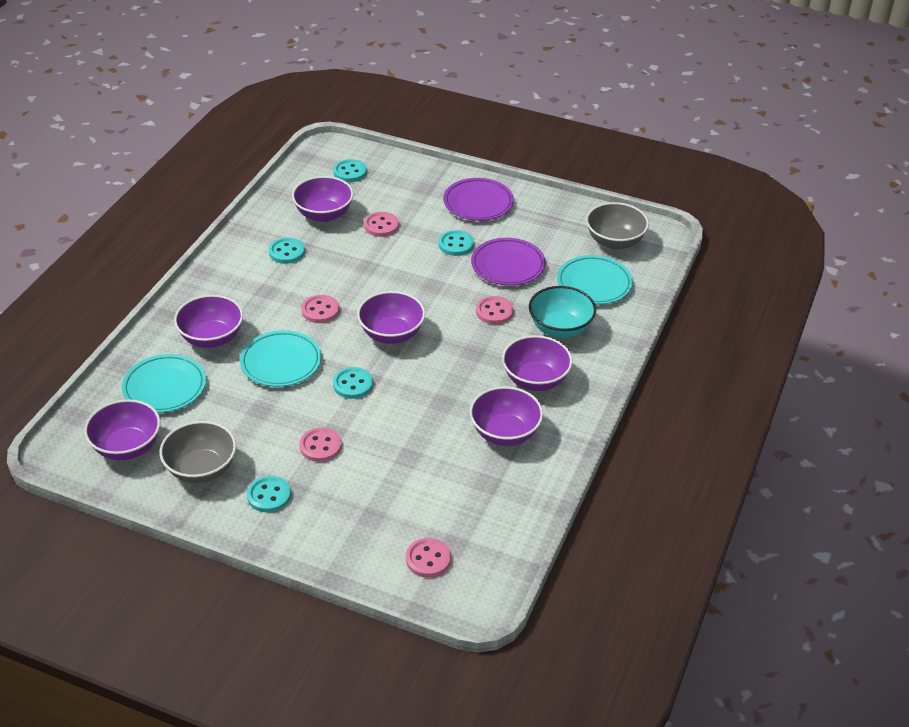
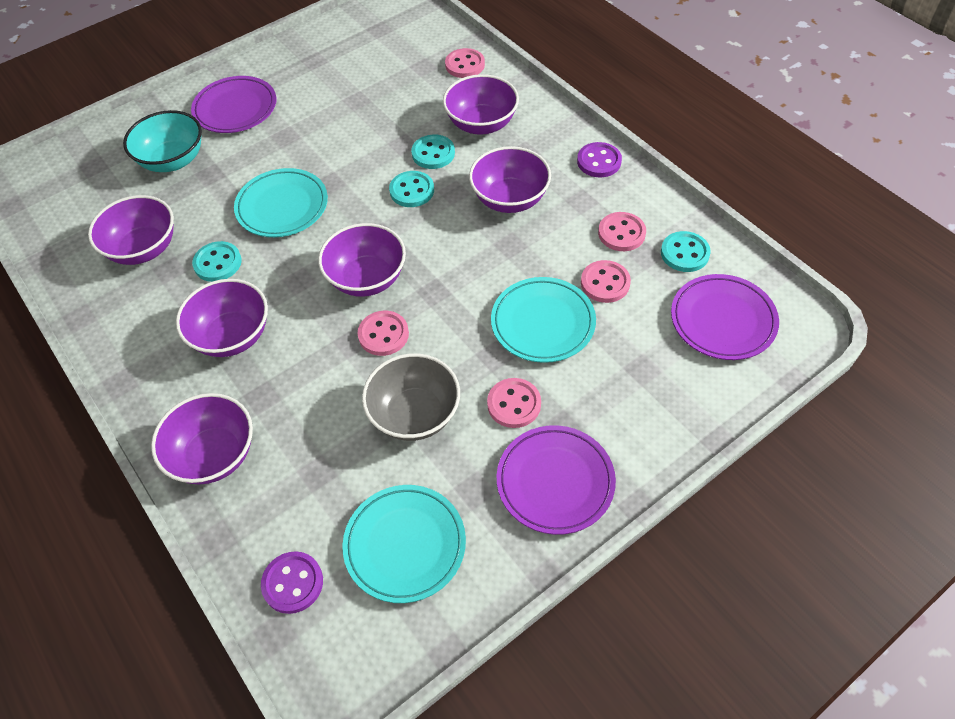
grey bowl: 2 -> 1
purple button: 0 -> 2
purple plate: 2 -> 3
turquoise button: 5 -> 4

